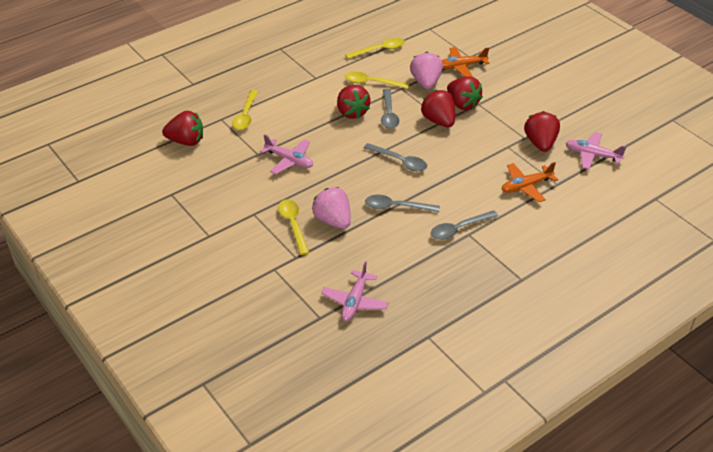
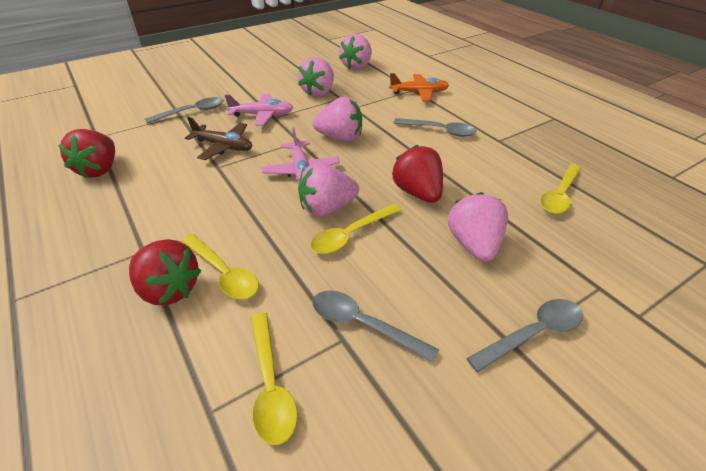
brown plane: 0 -> 1
orange plane: 2 -> 1
pink plane: 3 -> 2
pink strawberry: 2 -> 5
red strawberry: 5 -> 3

